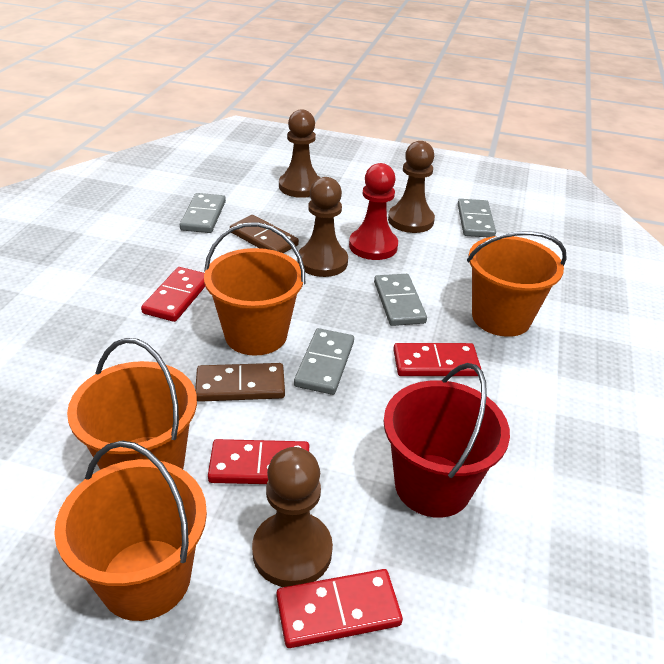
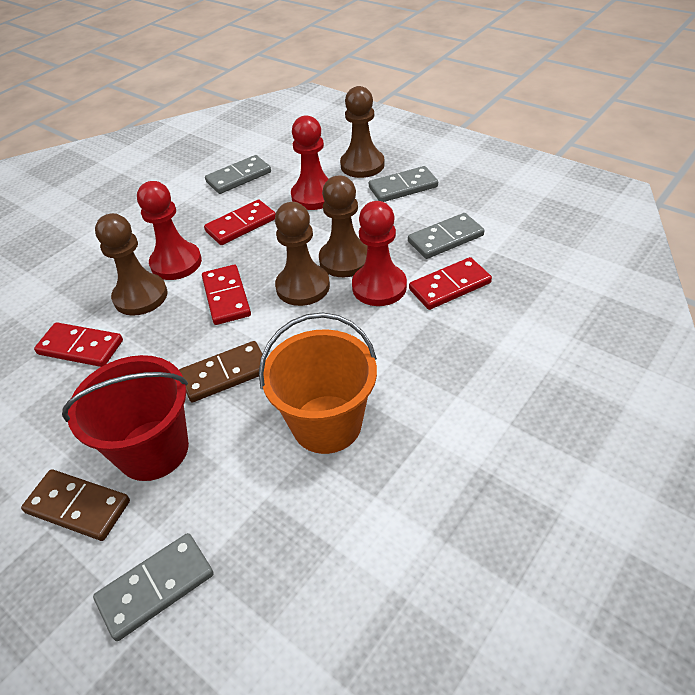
orange bucket: 4 -> 1
red pawn: 1 -> 3

